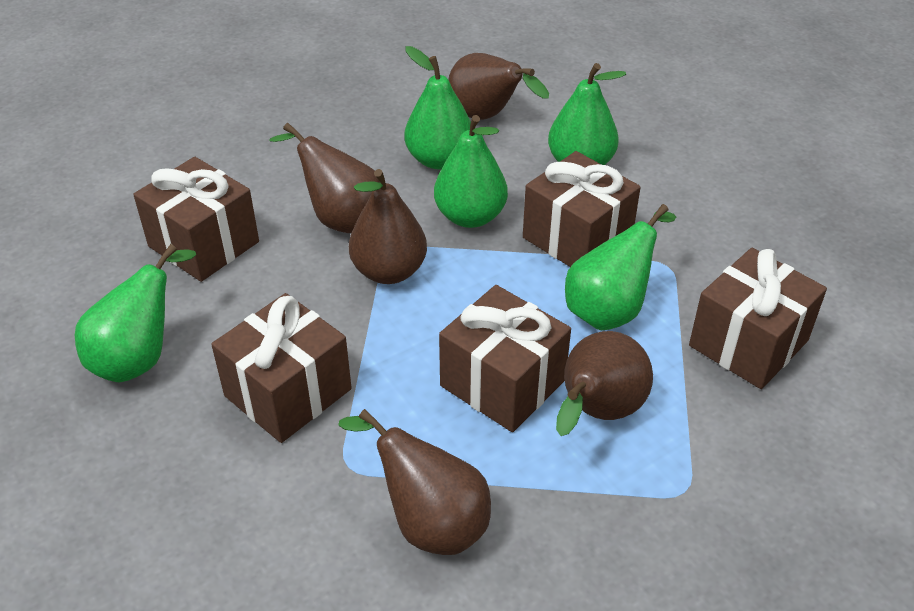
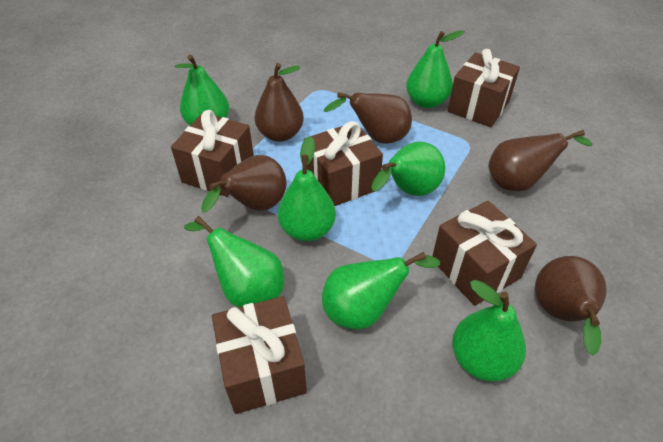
green pear: 5 -> 7

